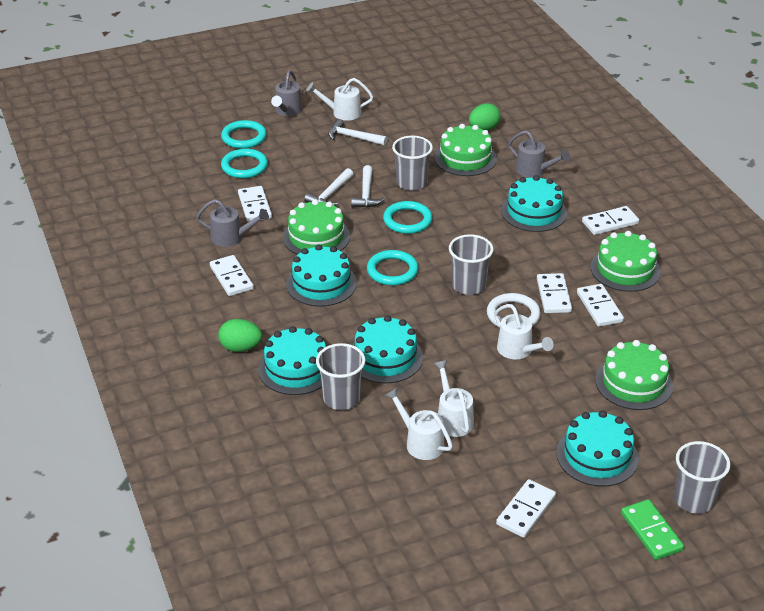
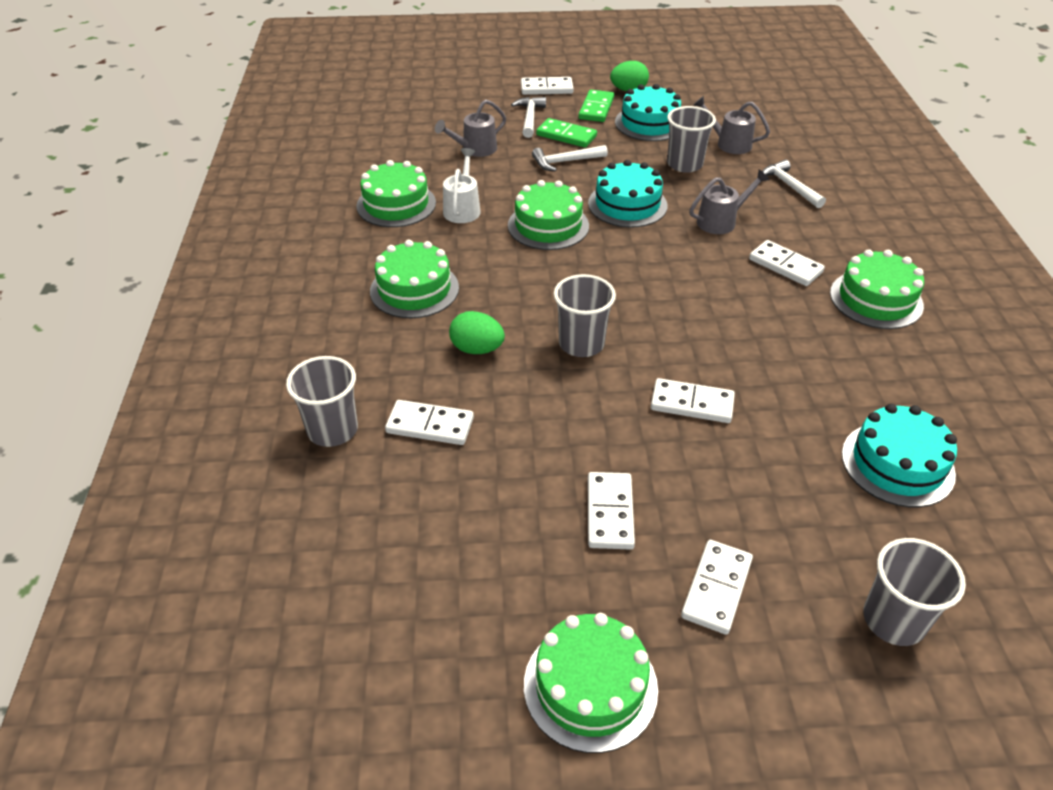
green cake: 4 -> 5
green domino: 1 -> 2
turquoise cake: 5 -> 3
turquoise ring: 4 -> 0
white ring: 1 -> 0
white watering can: 4 -> 1

